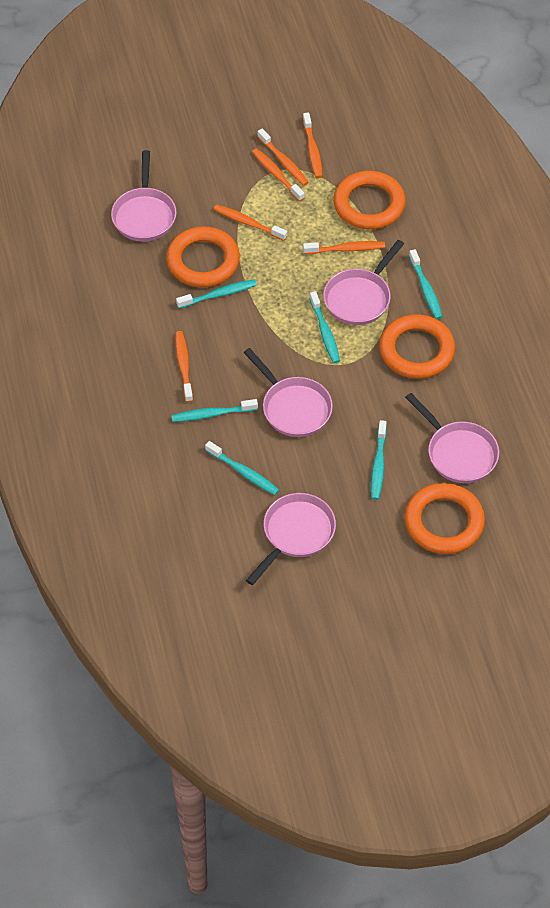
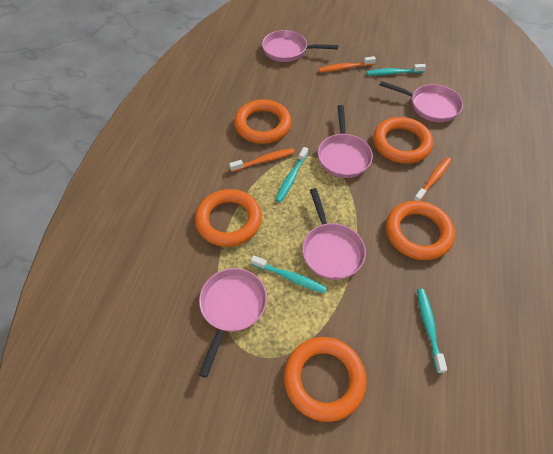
orange ring: 4 -> 5
orange toothbrush: 6 -> 3
turquoise toothbrush: 6 -> 4

